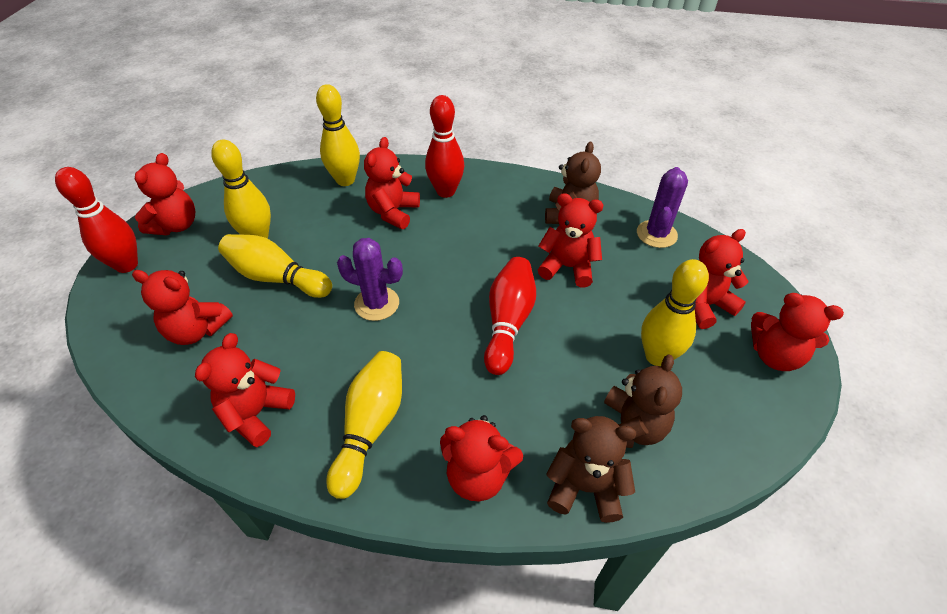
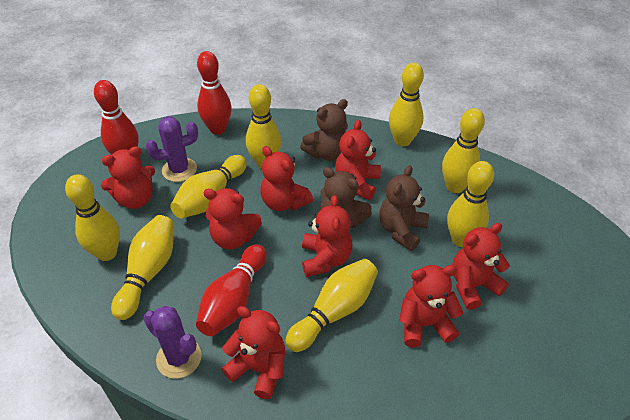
yellow bowling pin: 5 -> 8

